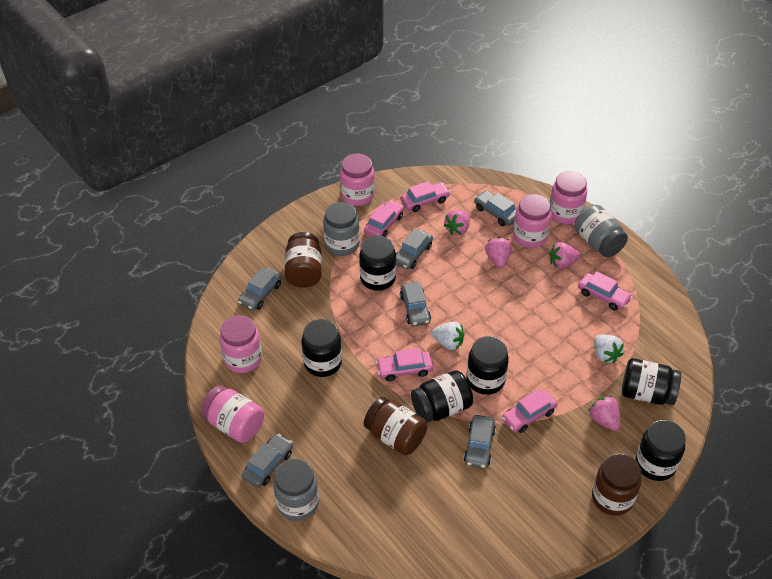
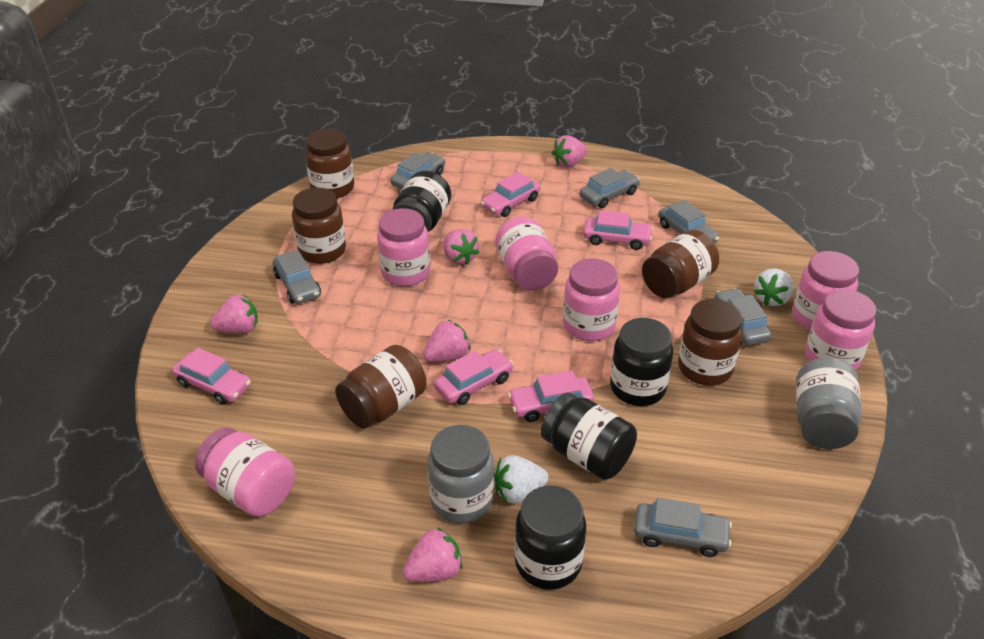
black jar: 6 -> 4
brown jar: 3 -> 5
grey jar: 3 -> 2
pink jar: 5 -> 6
pink strawberry: 4 -> 5

